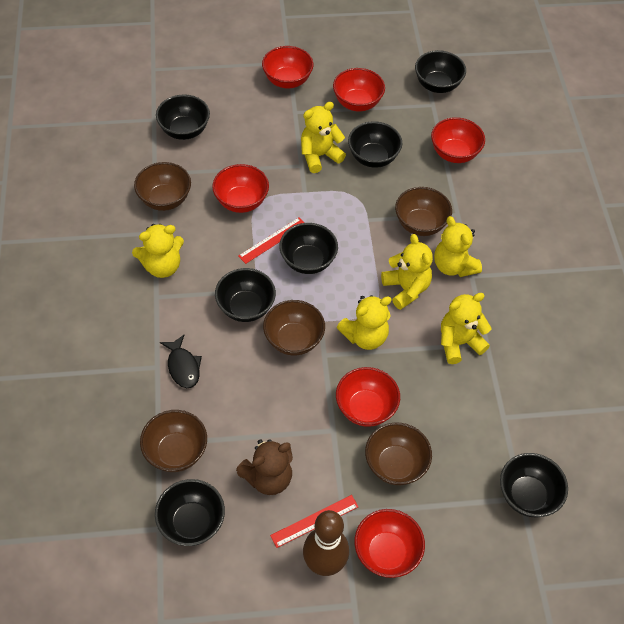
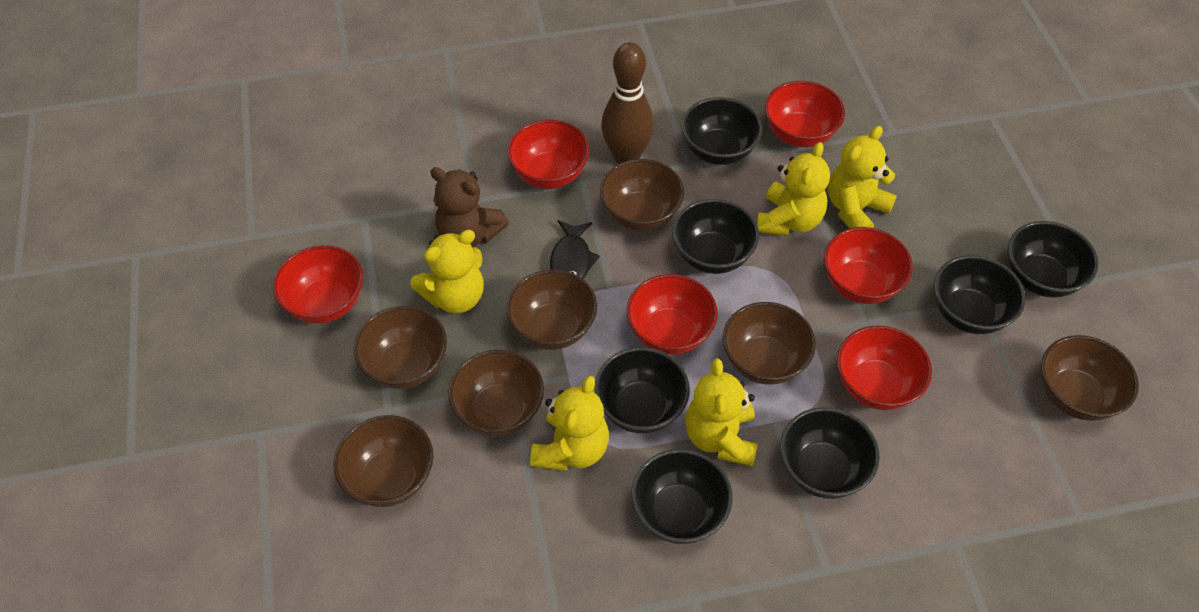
brown bowl: 5 -> 7
red ruler: 2 -> 0
yellow teddy bear: 6 -> 5

